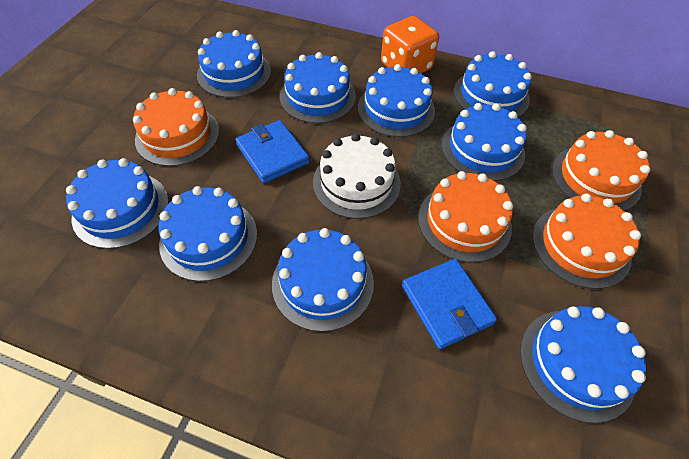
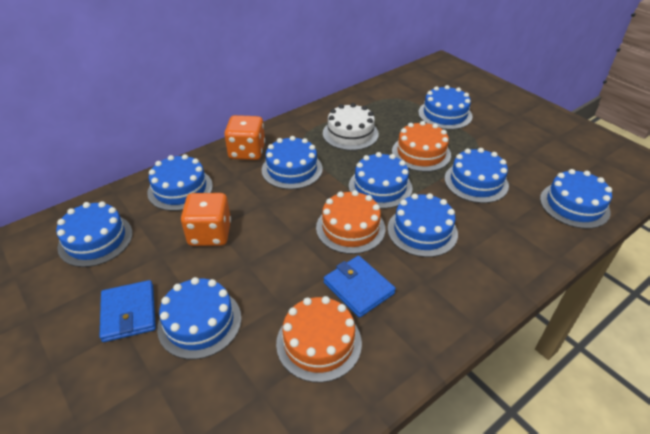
orange cake: 4 -> 3
orange dice: 1 -> 2

